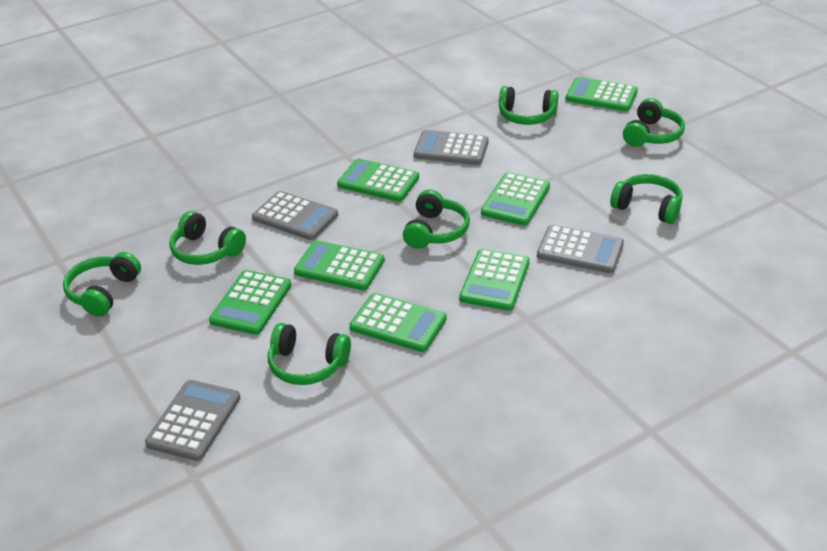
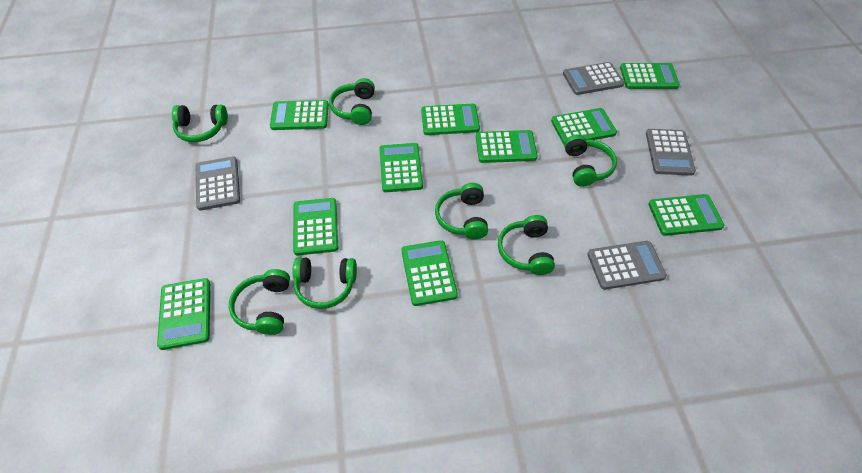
green calculator: 7 -> 10

